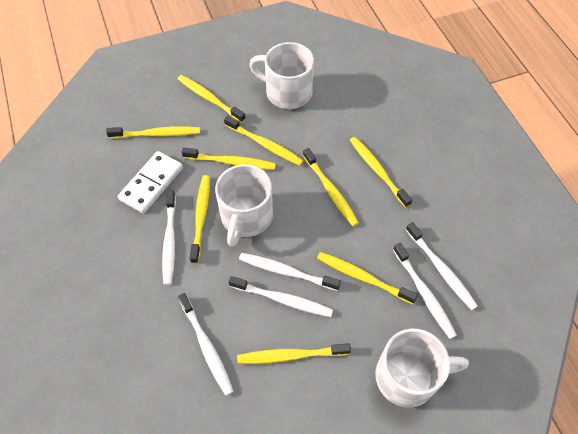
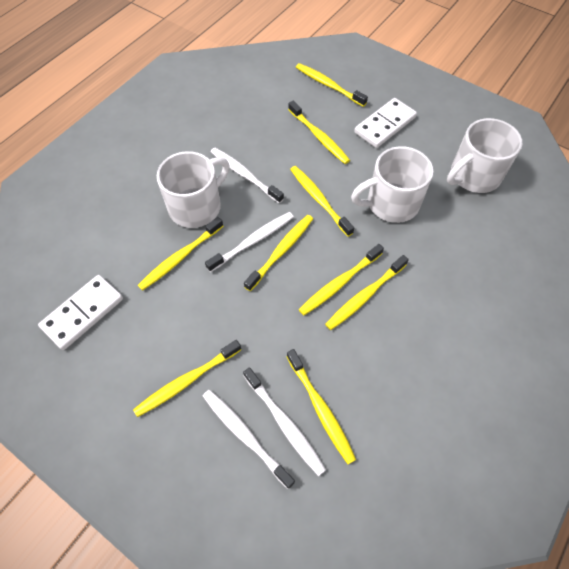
white domino: 1 -> 2
white toothbrush: 6 -> 4

